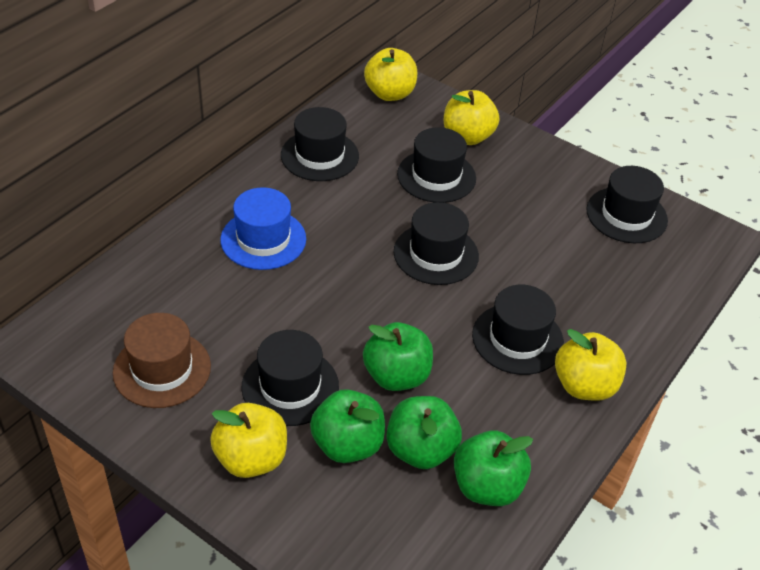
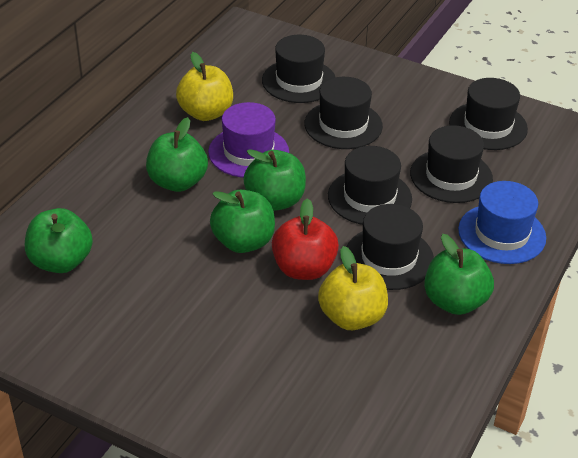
brown hat: 1 -> 0
green apple: 4 -> 5
purple hat: 0 -> 1
red apple: 0 -> 1
yellow apple: 4 -> 2

